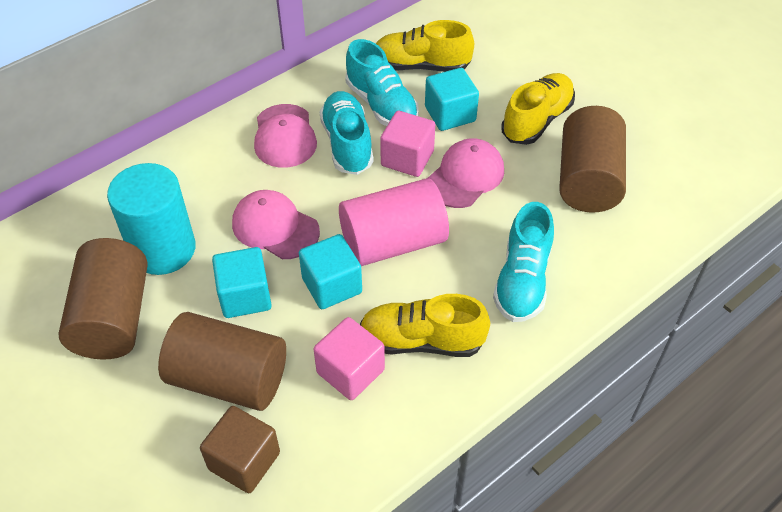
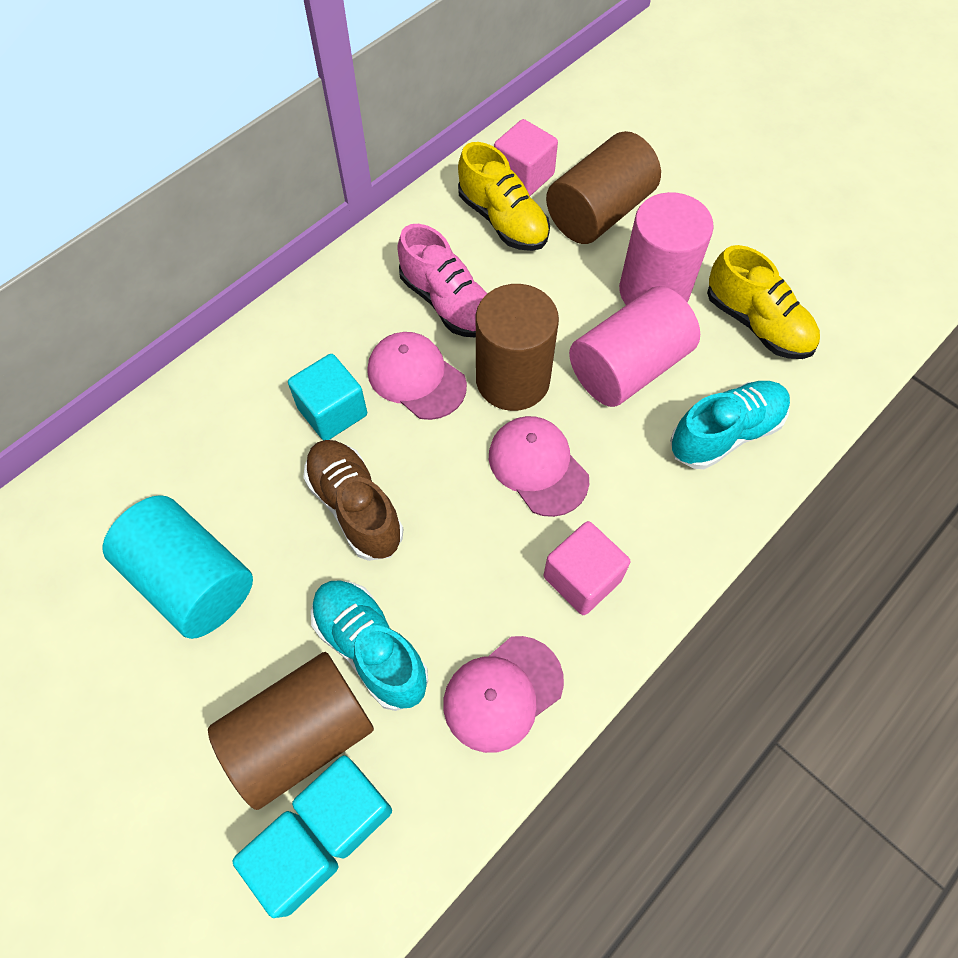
brown cube: 1 -> 0
brown shoe: 0 -> 1
pink cylinder: 1 -> 2
pink shoe: 0 -> 1
turquoise shoe: 3 -> 2
yellow shoe: 3 -> 2

